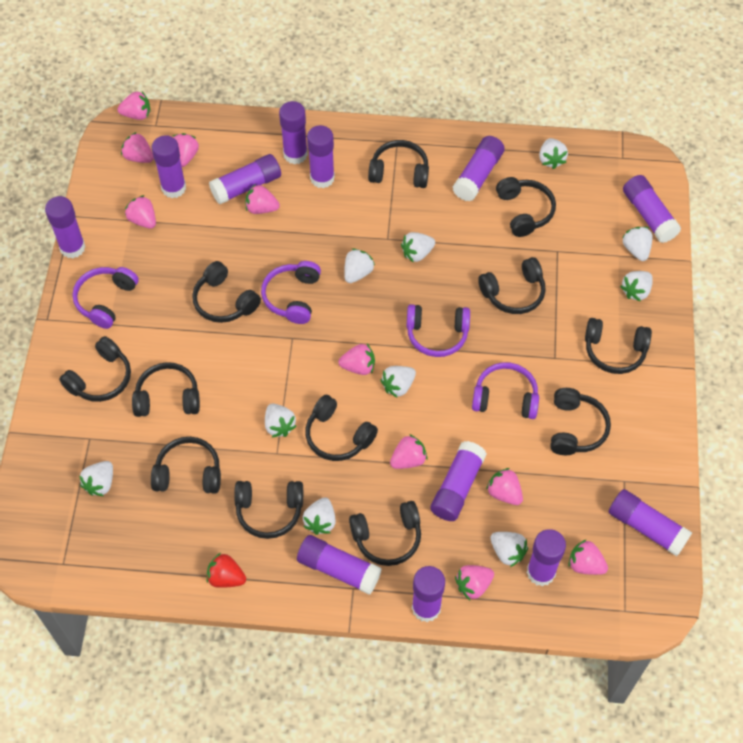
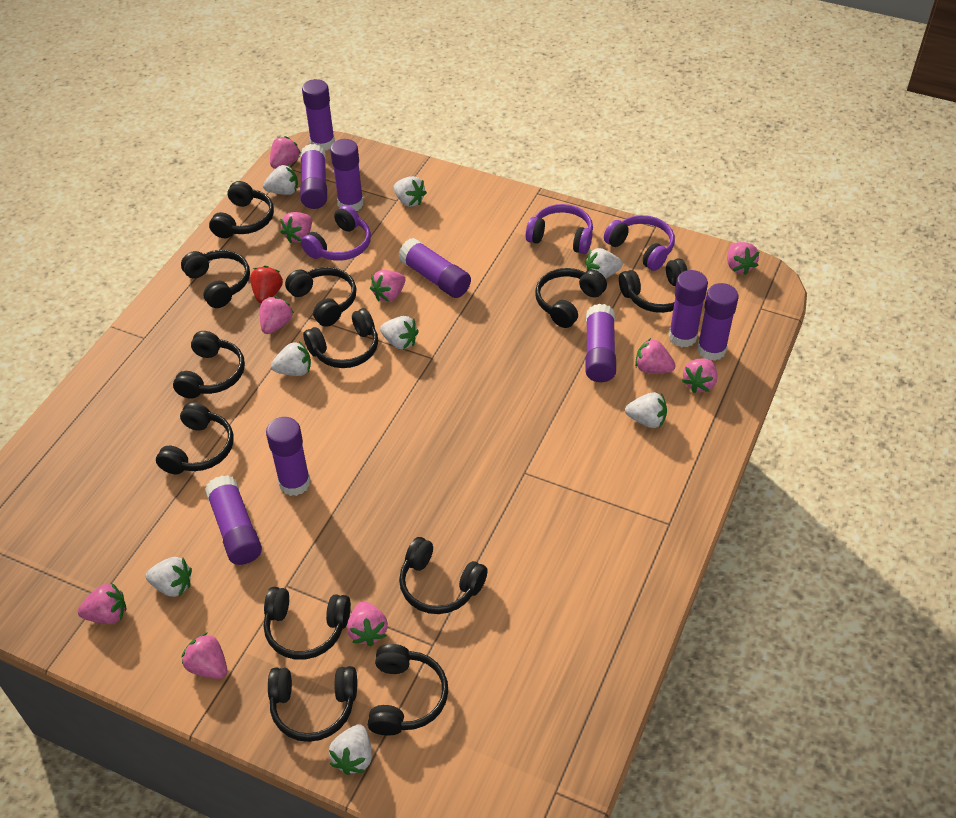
purple glue stick: 12 -> 9
purple headphones: 4 -> 3
white strawberry: 10 -> 8

